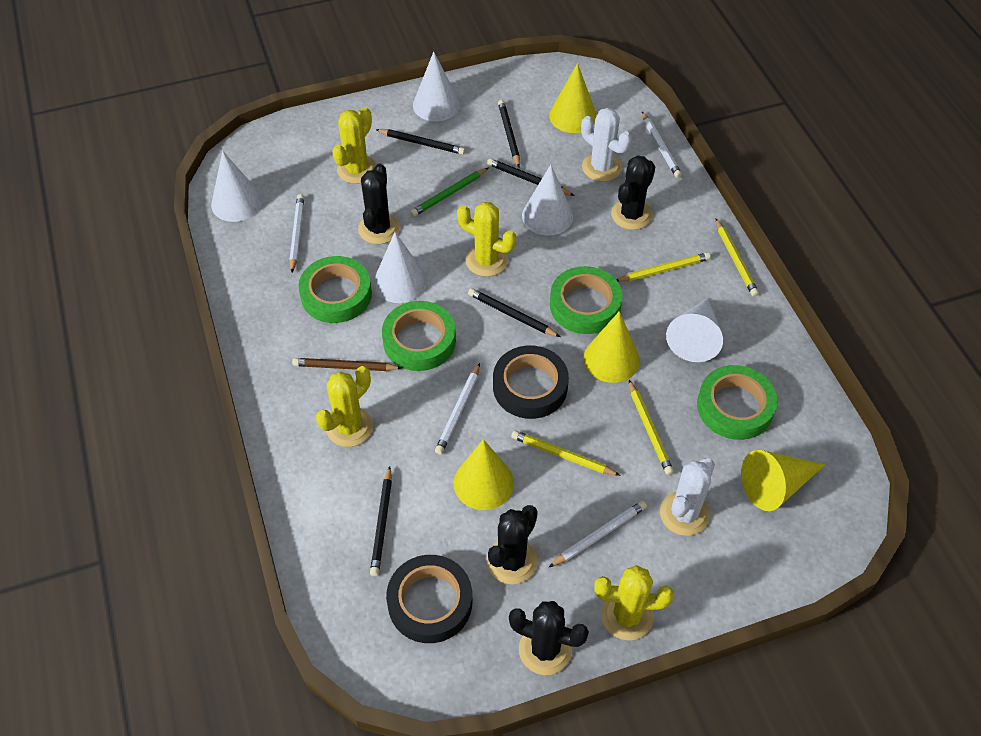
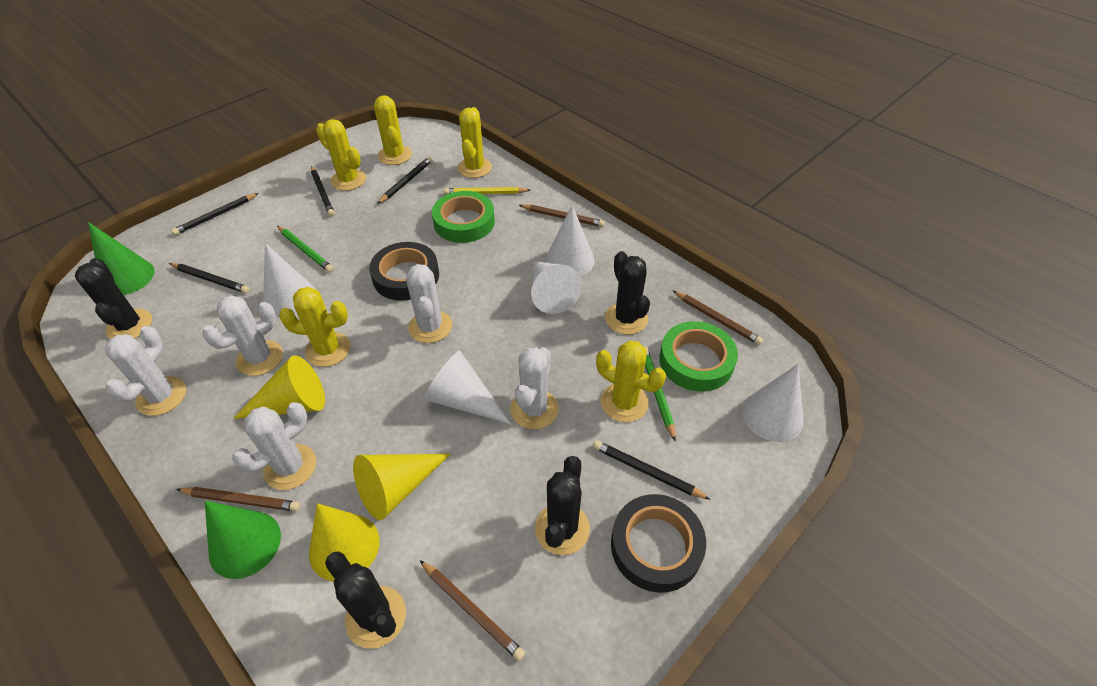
brown pencil: 1 -> 4
green cone: 0 -> 2
green pencil: 1 -> 2
green tape: 4 -> 2
white cactus: 2 -> 5
white pencil: 4 -> 0
yellow cactus: 4 -> 5
yellow cone: 4 -> 3
yellow pencil: 4 -> 1

